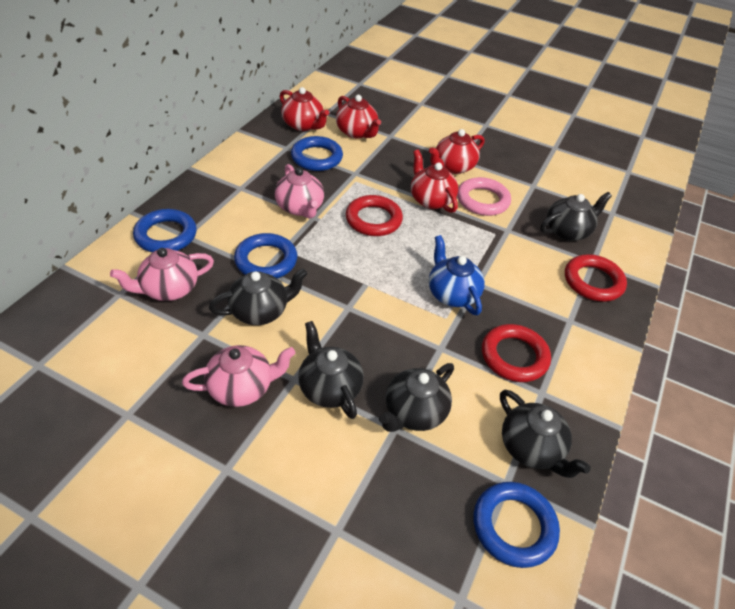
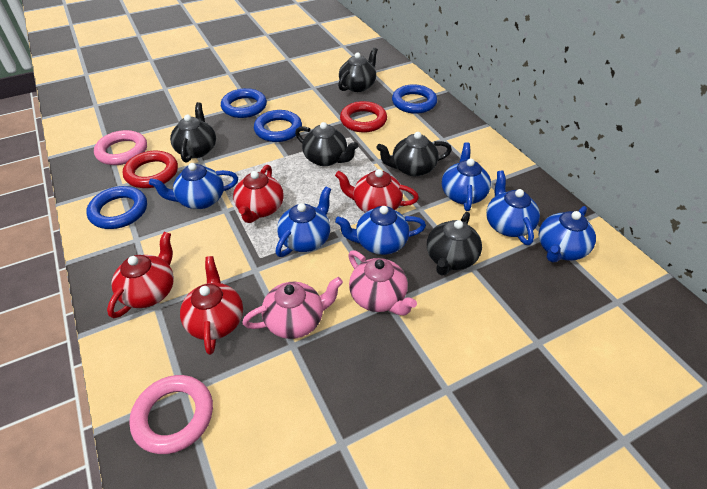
blue teapot: 1 -> 6
pink ring: 1 -> 2
pink teapot: 3 -> 2
red ring: 3 -> 2

